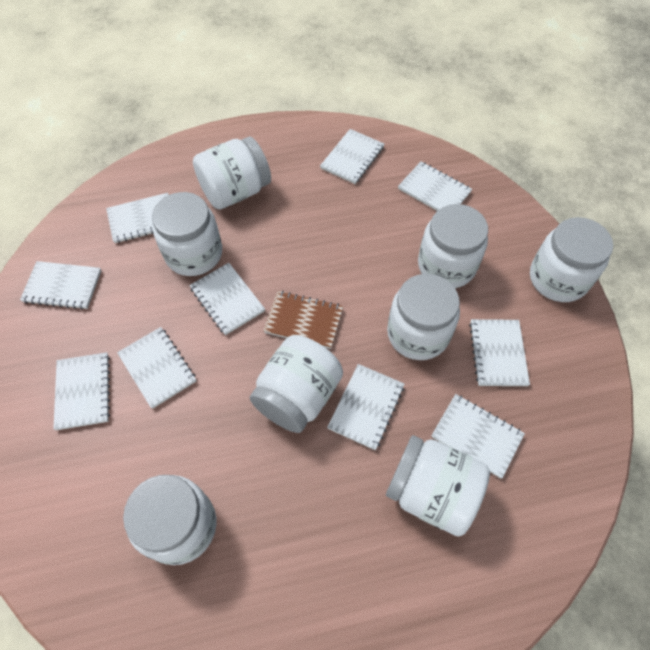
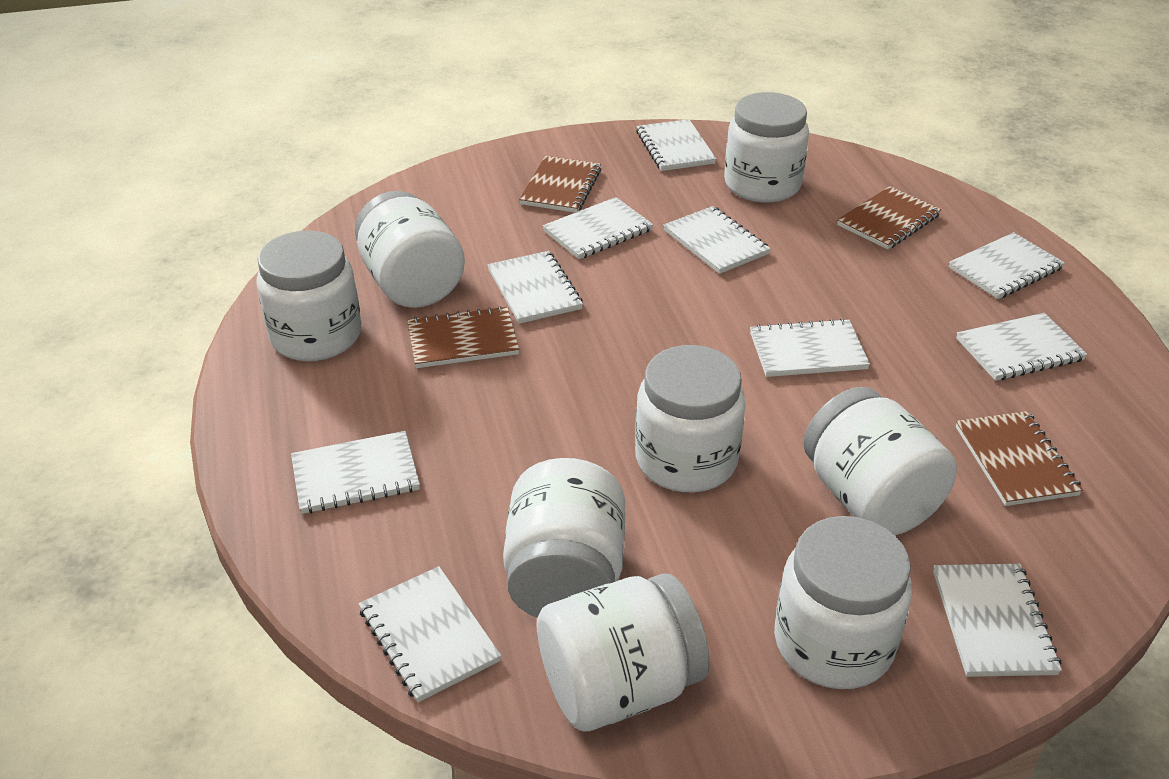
brown notebook: 1 -> 4

